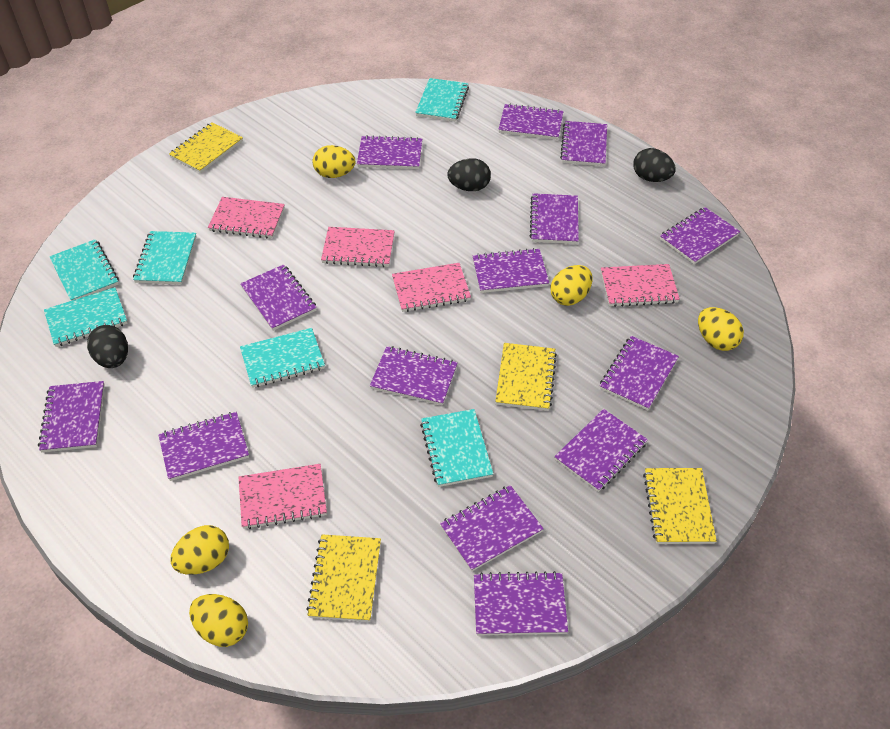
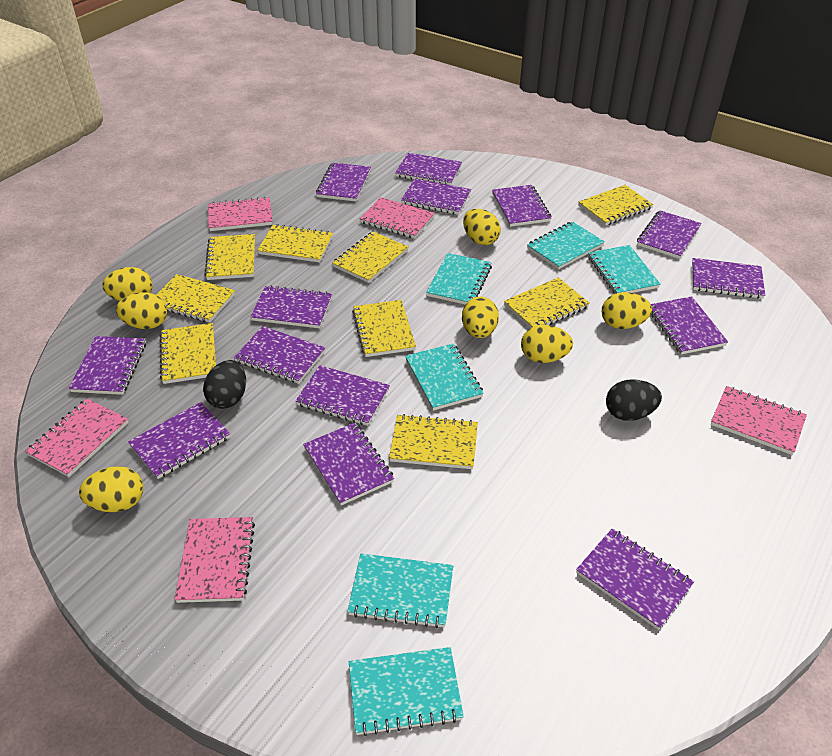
black egg: 3 -> 2
yellow egg: 5 -> 7
yellow notebook: 4 -> 9

